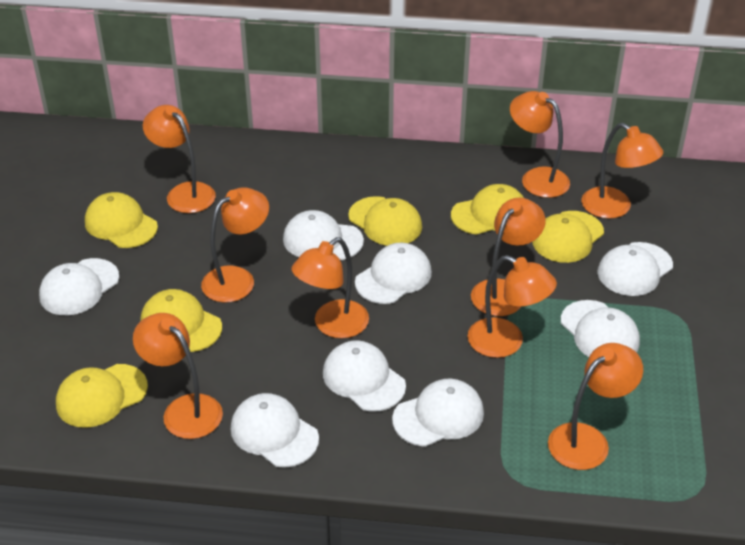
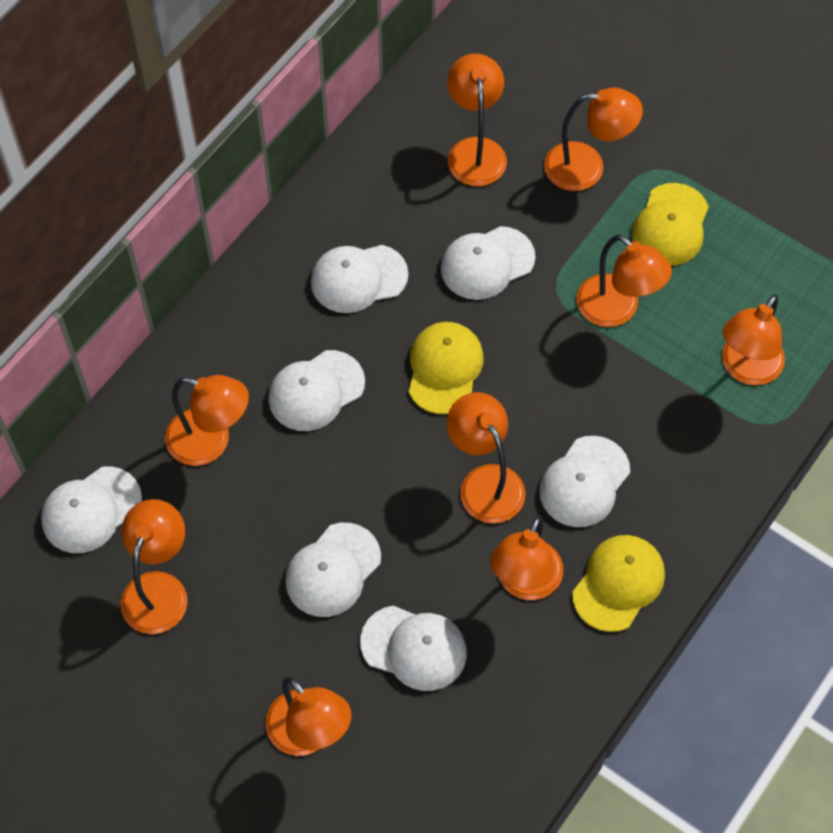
white cap: 8 -> 7
yellow cap: 6 -> 3

